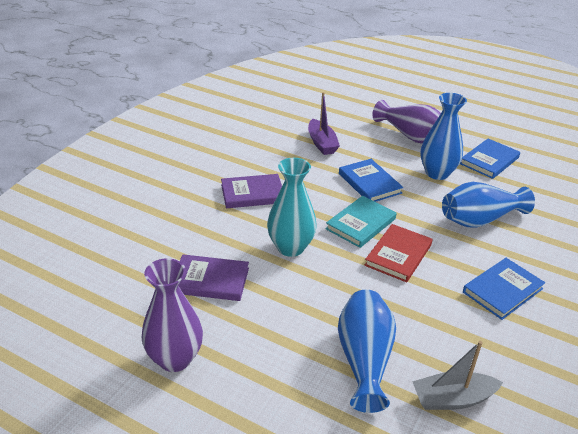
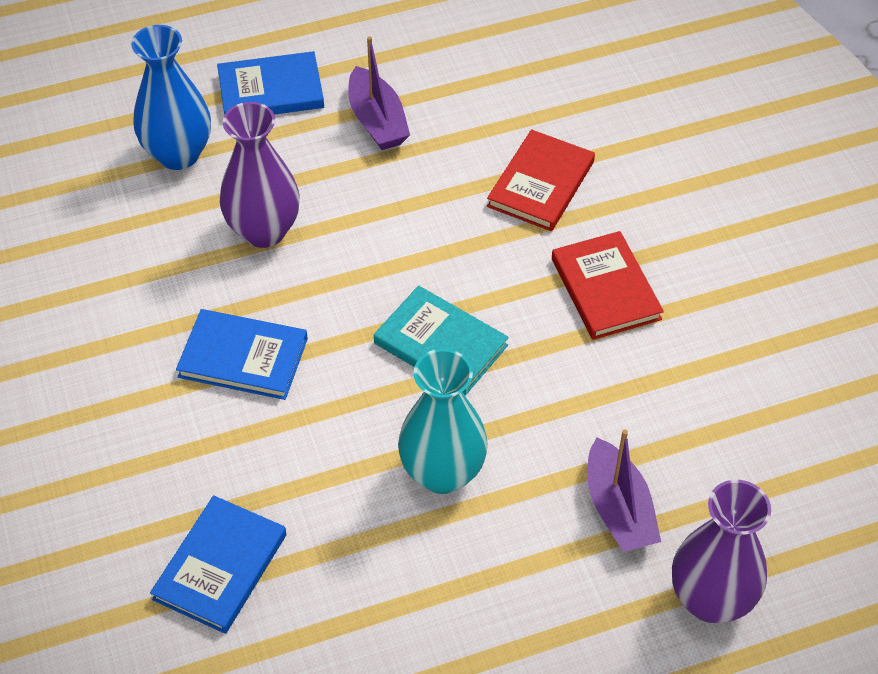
blue vase: 3 -> 1
grey boat: 1 -> 0
purple boat: 1 -> 2
purple book: 2 -> 0
red book: 1 -> 2

